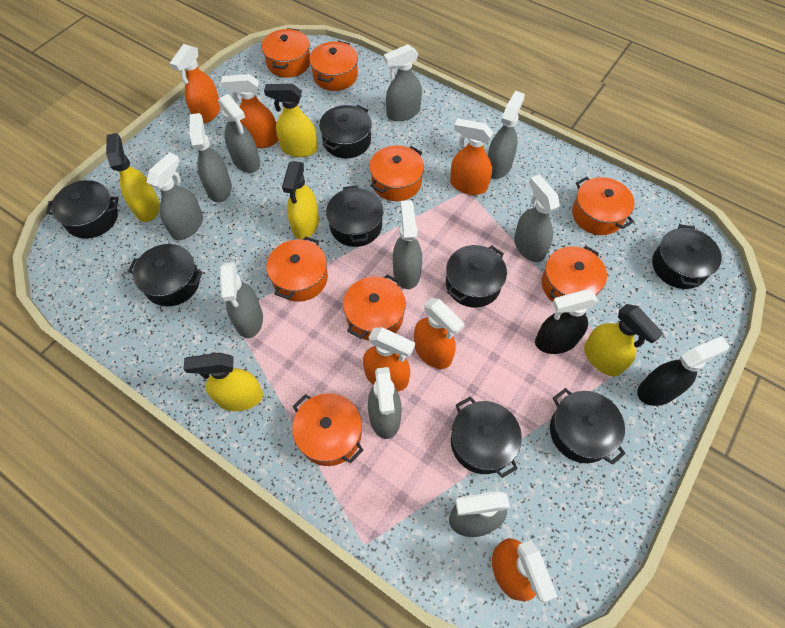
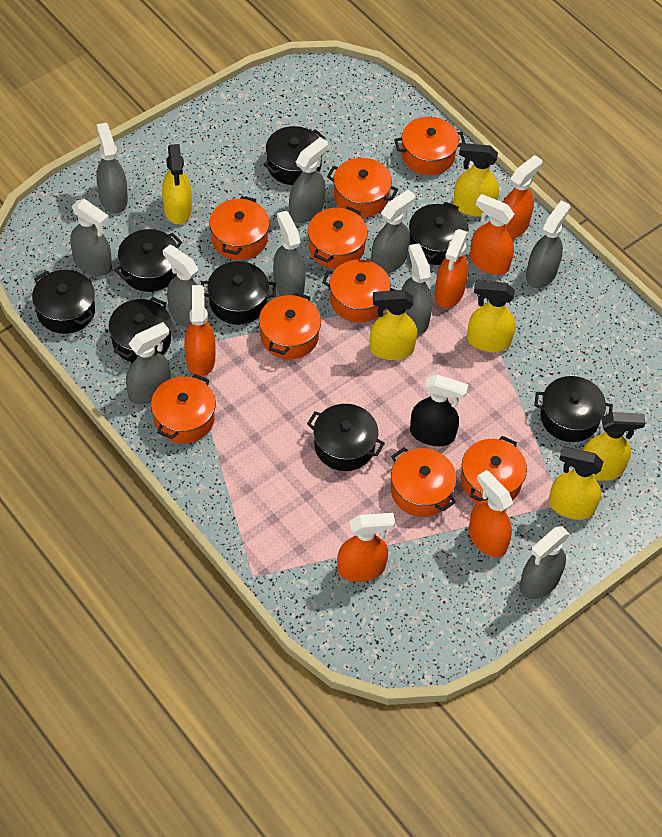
black spray bottle: 2 -> 1
orange pot: 8 -> 9
yellow spray bottle: 5 -> 6

